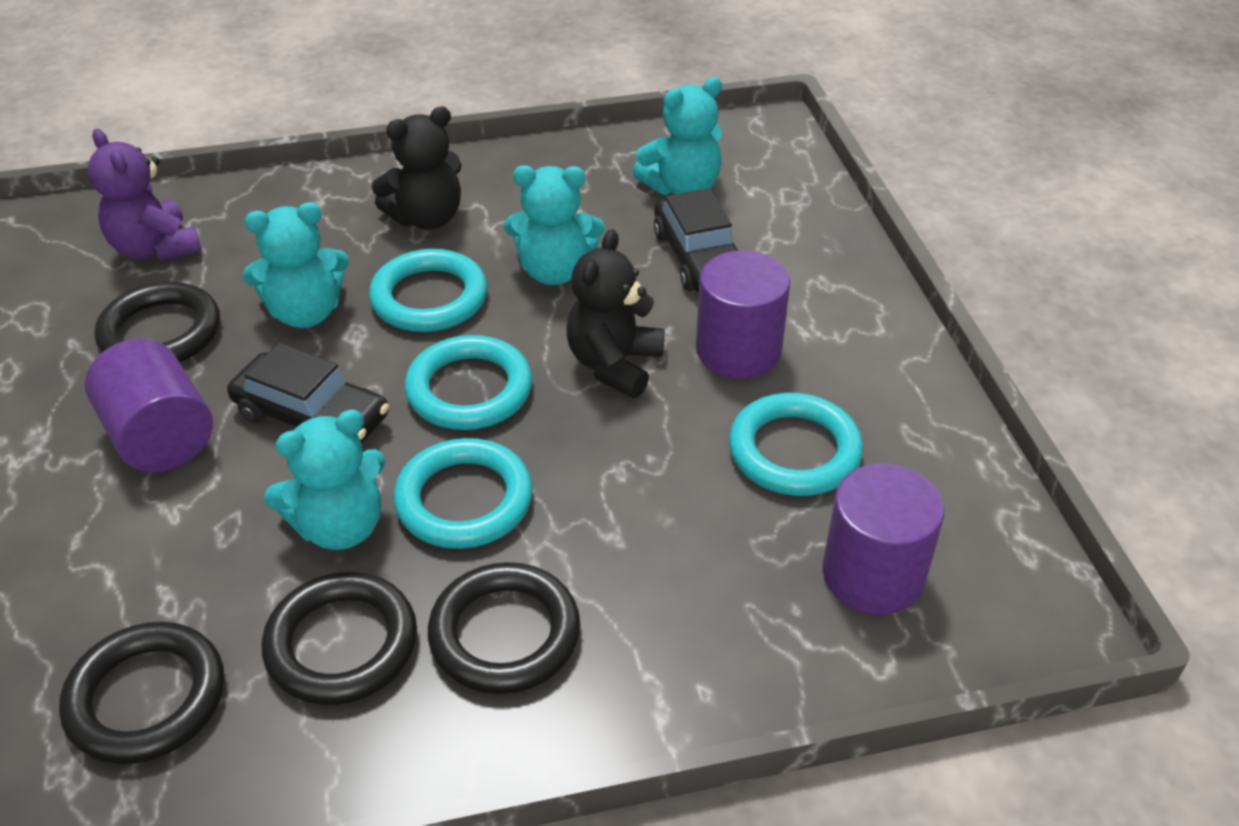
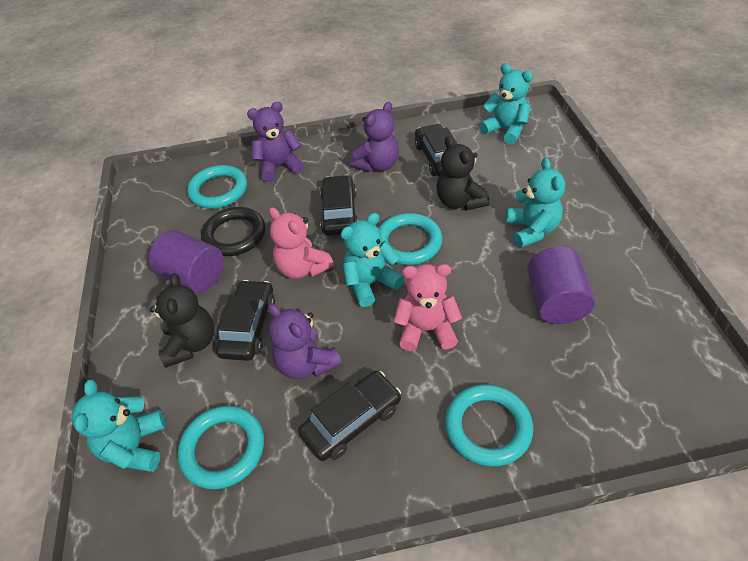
black car: 2 -> 4
black ring: 4 -> 1
pink teddy bear: 0 -> 2
purple cylinder: 3 -> 2
purple teddy bear: 1 -> 3

